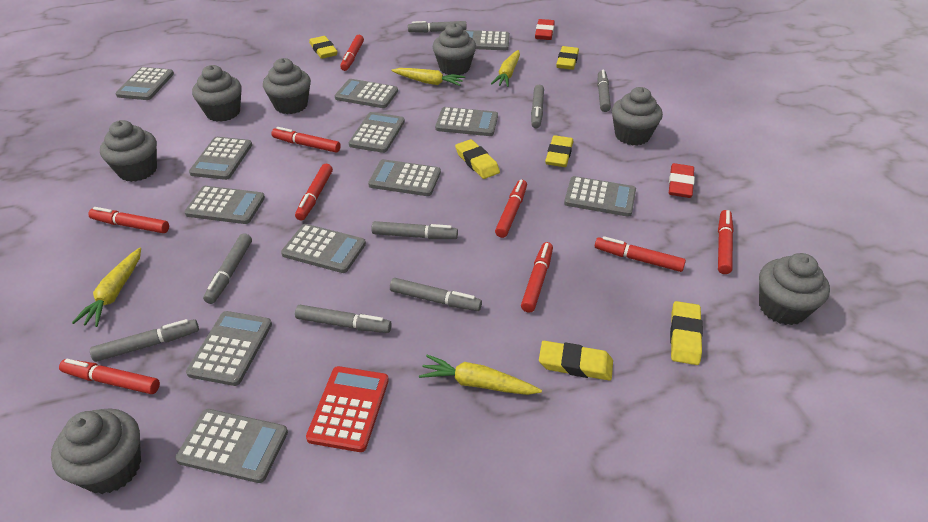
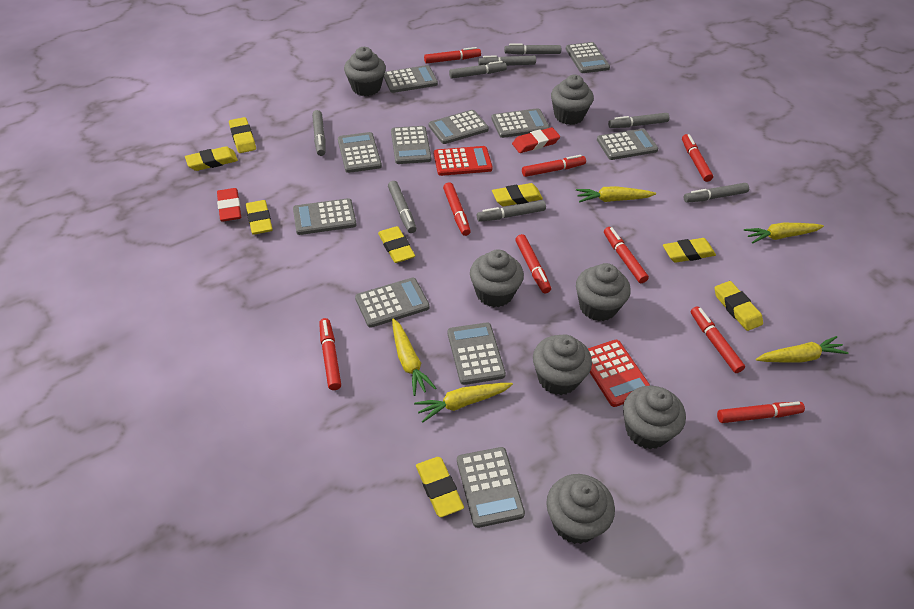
grey calculator: 12 -> 11
red calculator: 1 -> 2
yellow carrot: 4 -> 5
yellow eraser: 6 -> 8

